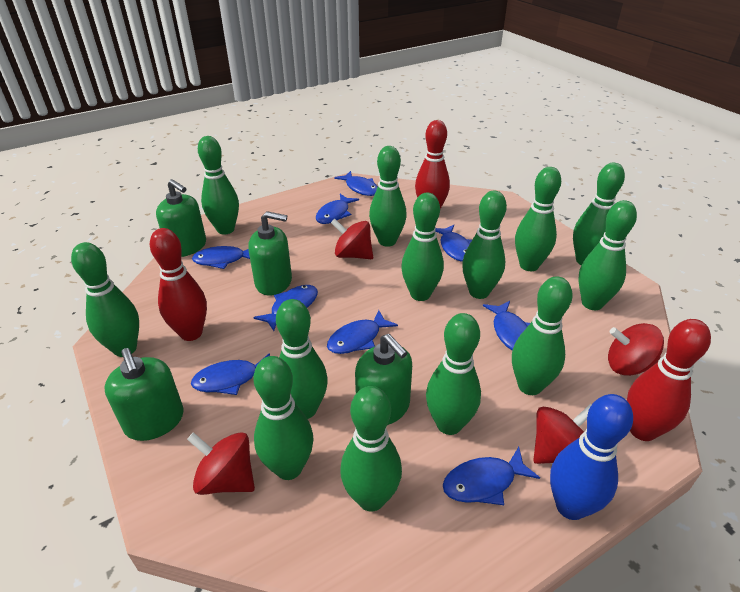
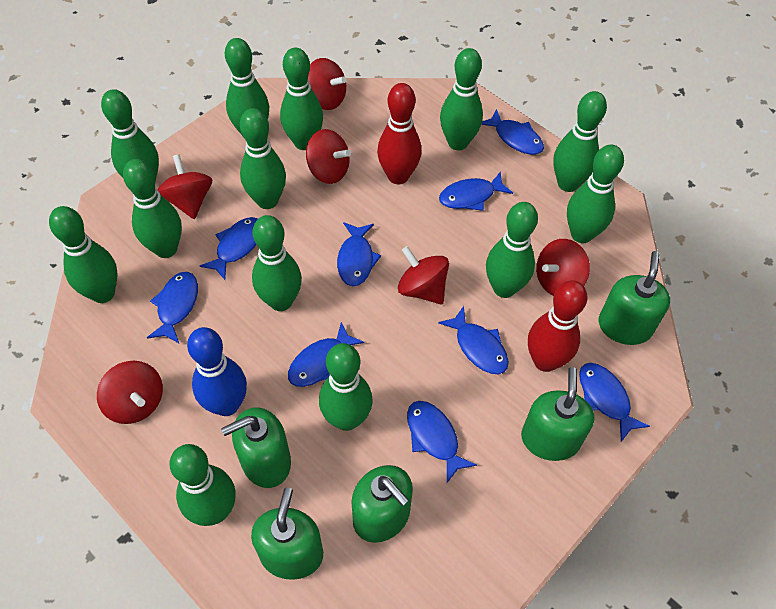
green soap dispenser: 4 -> 5
red bowling pin: 3 -> 2
red spinning top: 4 -> 6

